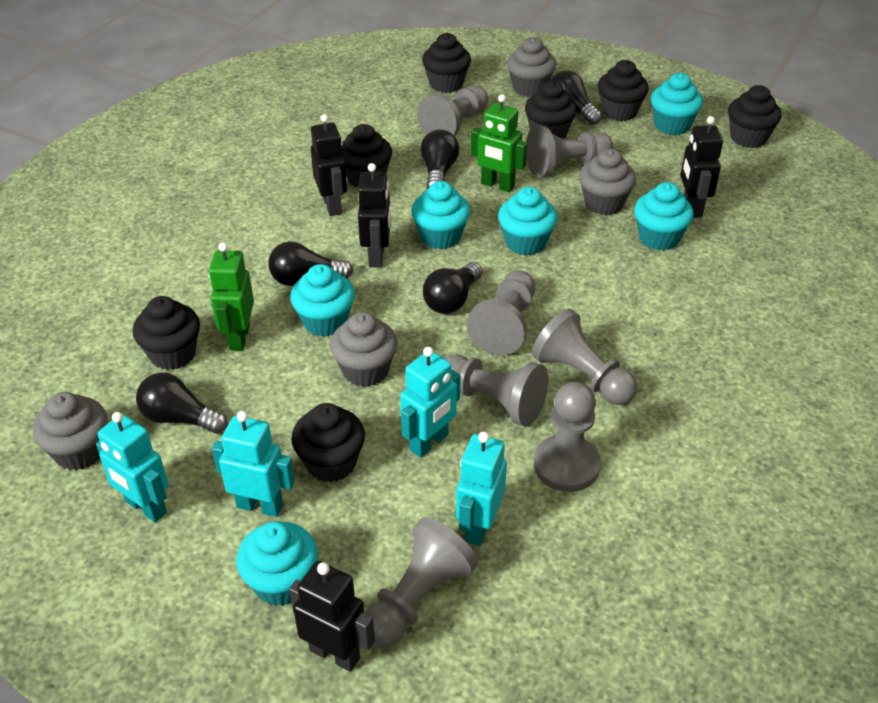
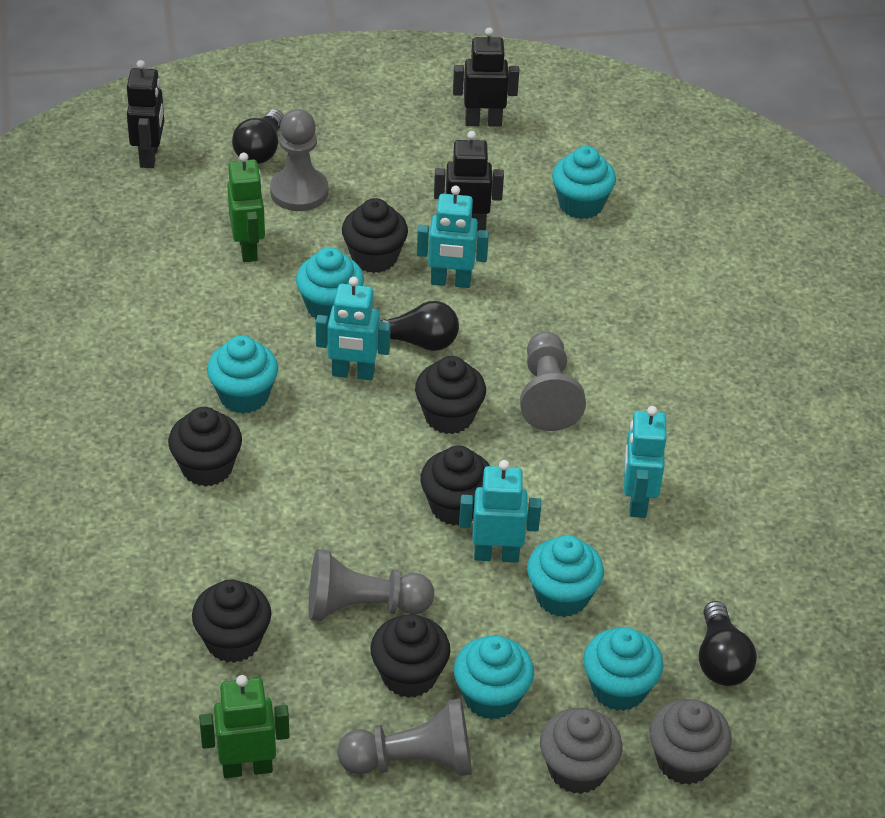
black cupcake: 7 -> 6
black light bulb: 5 -> 3
black robot: 4 -> 3
grey cupcake: 4 -> 2
grey pawn: 7 -> 4

